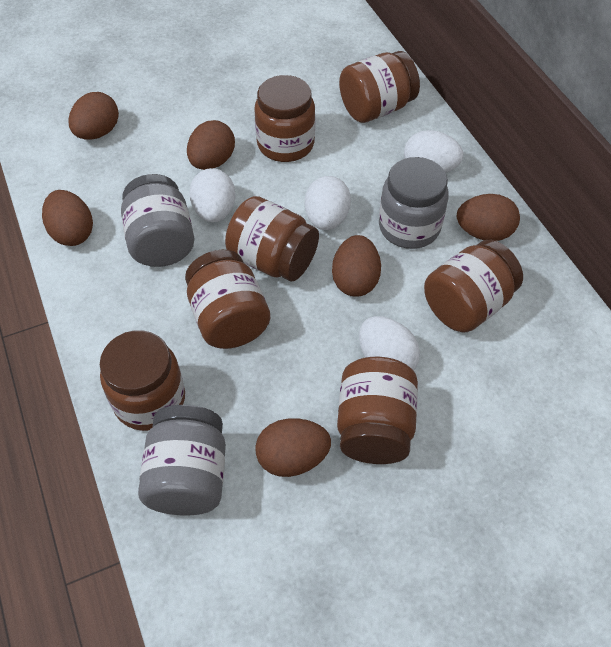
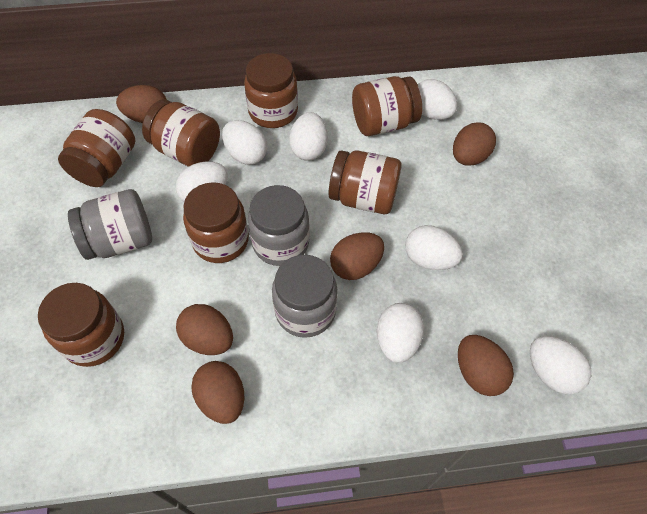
white egg: 4 -> 7

